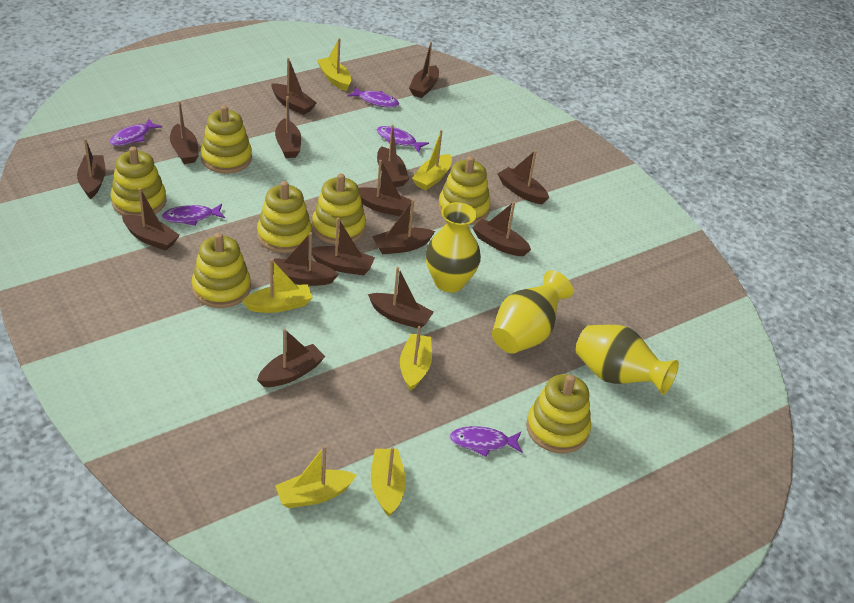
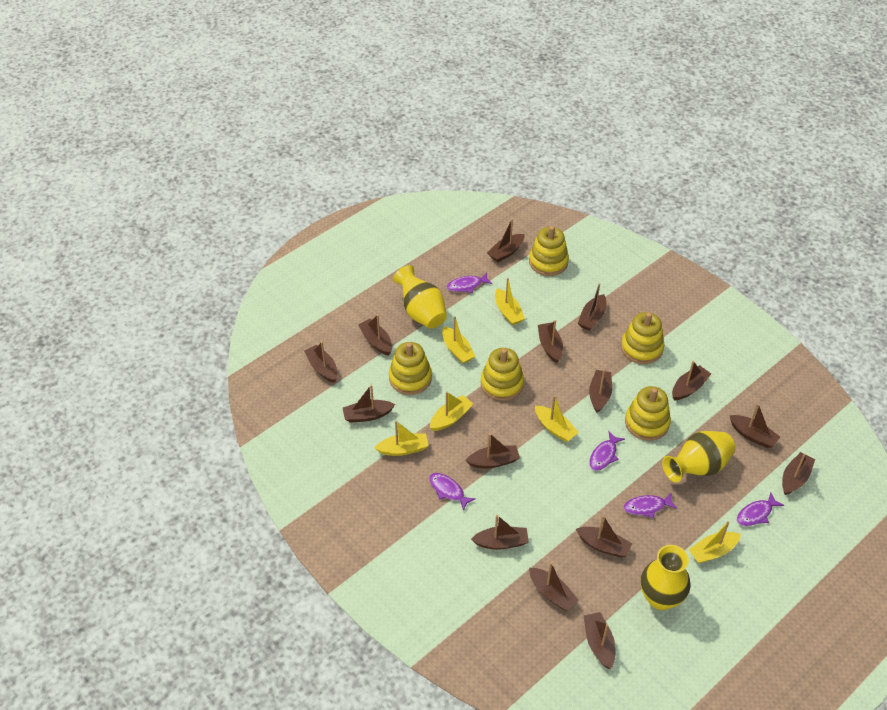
yellow stacking toy: 7 -> 5

